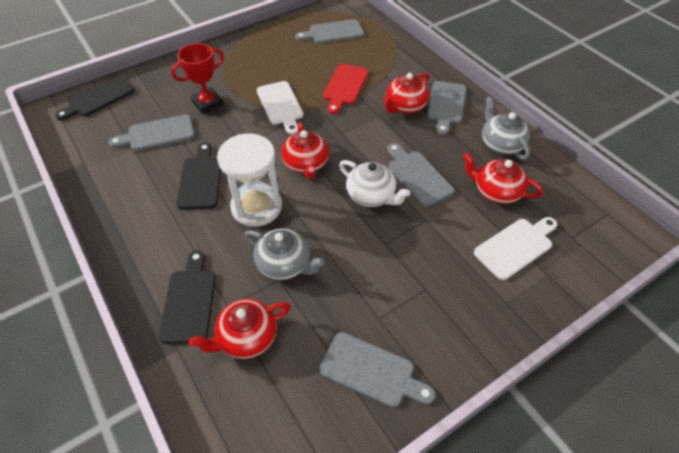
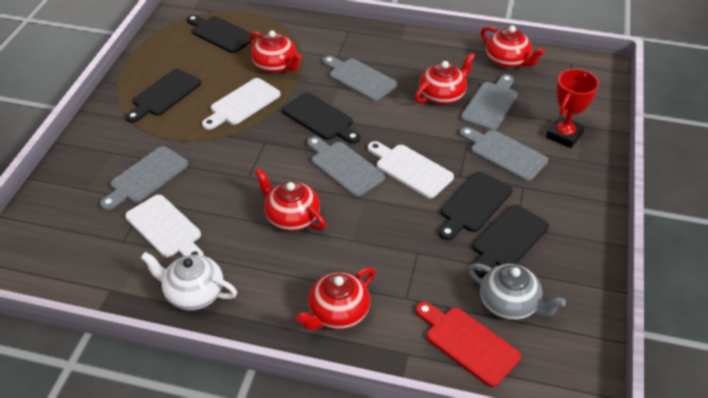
black cutting board: 3 -> 5
grey teapot: 2 -> 1
red teapot: 4 -> 5
white cutting board: 2 -> 3
white hourglass: 1 -> 0

